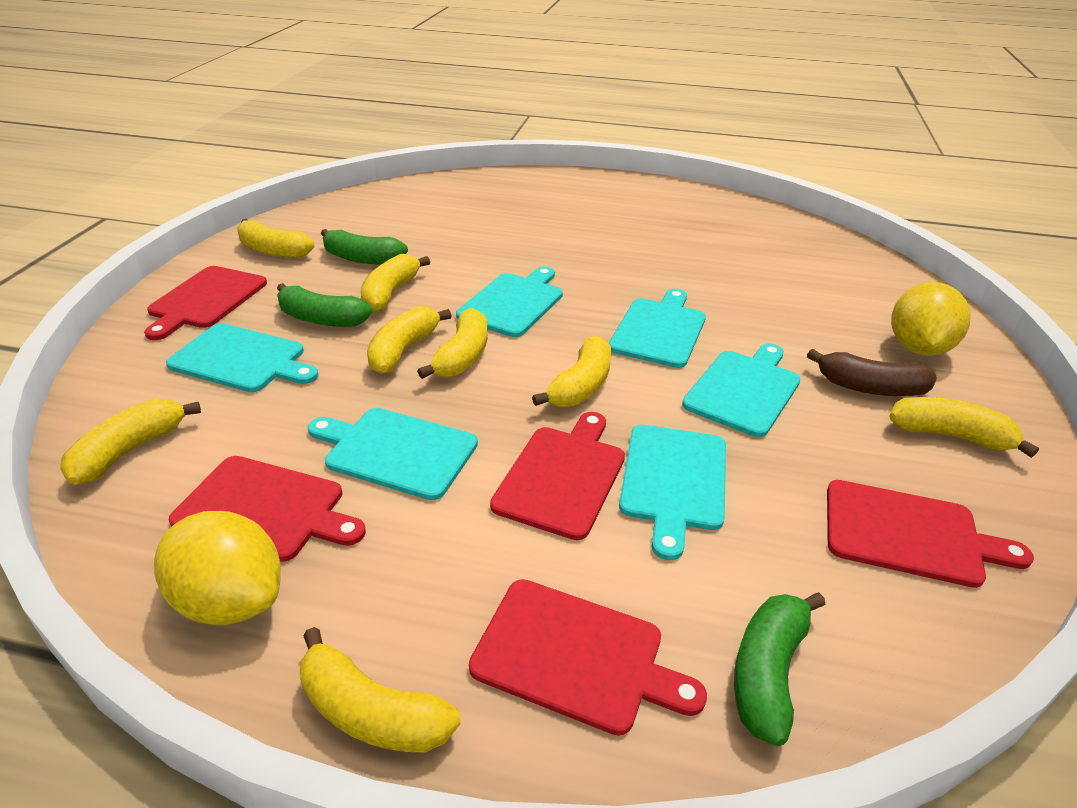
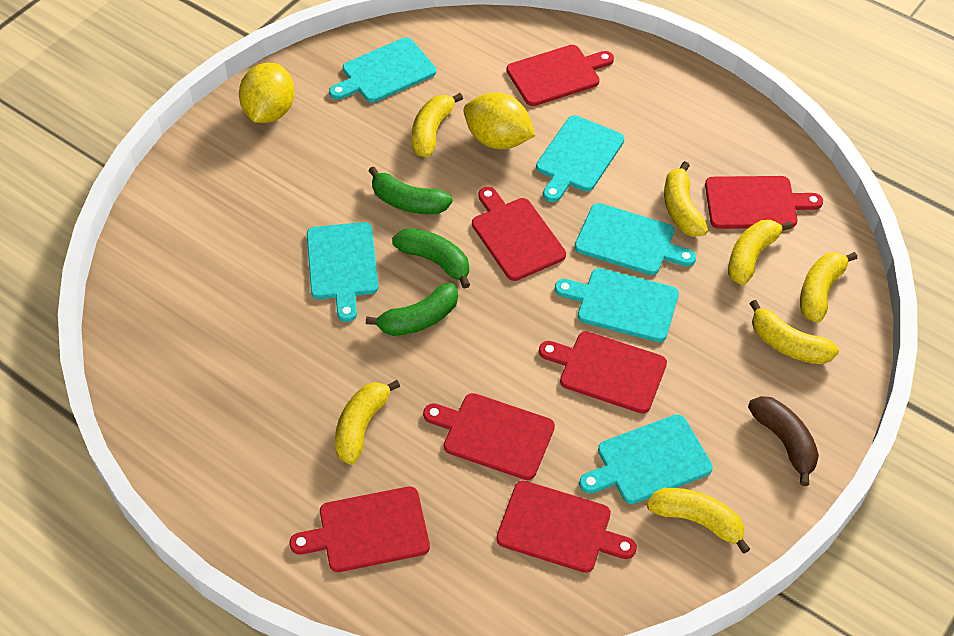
red cutting board: 5 -> 7
yellow banana: 8 -> 7

